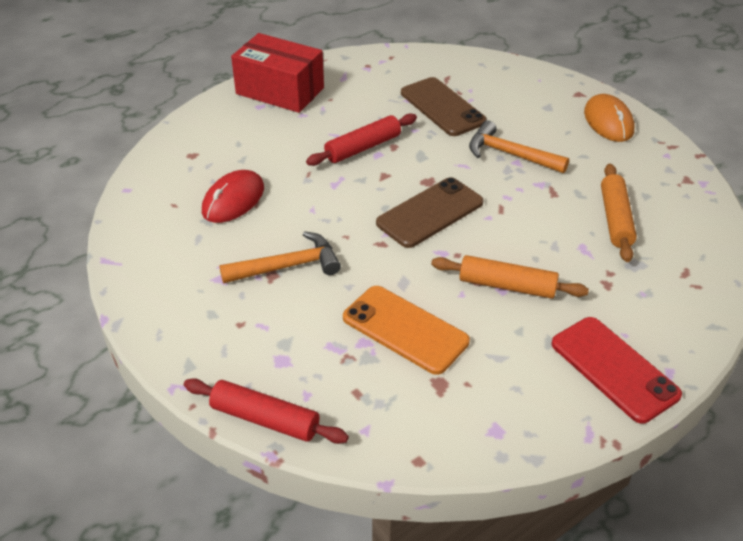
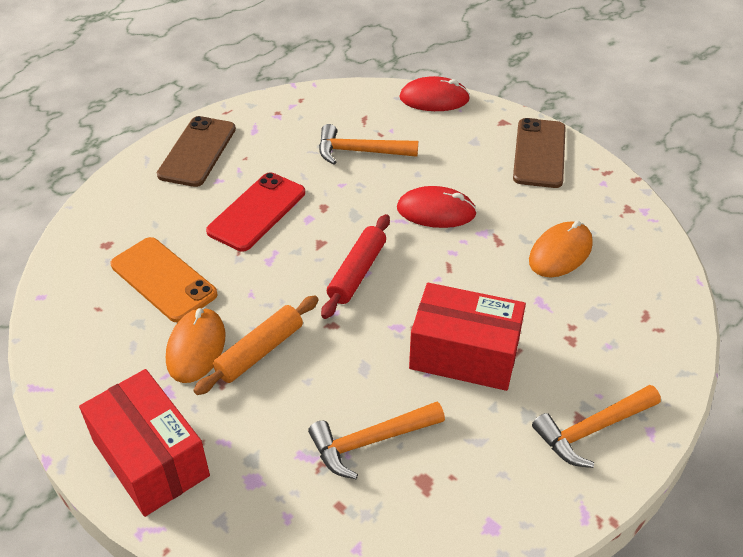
orange hammer: 2 -> 3
orange mouse: 1 -> 2
orange rolling pin: 2 -> 1
red box: 1 -> 2
red mouse: 1 -> 2
red rolling pin: 2 -> 1

